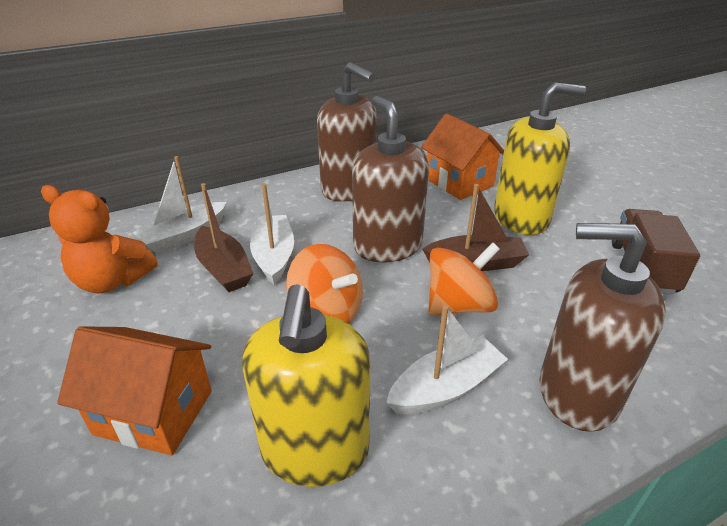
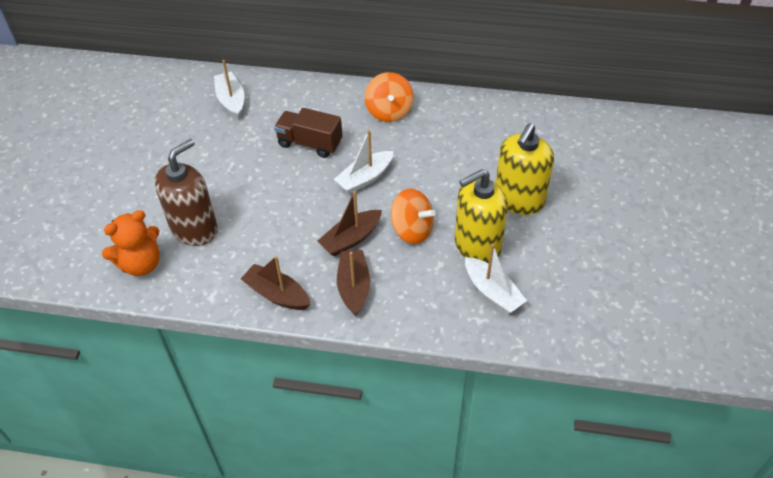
brown boat: 2 -> 3
brown soap dispenser: 3 -> 1
orange house: 2 -> 0

